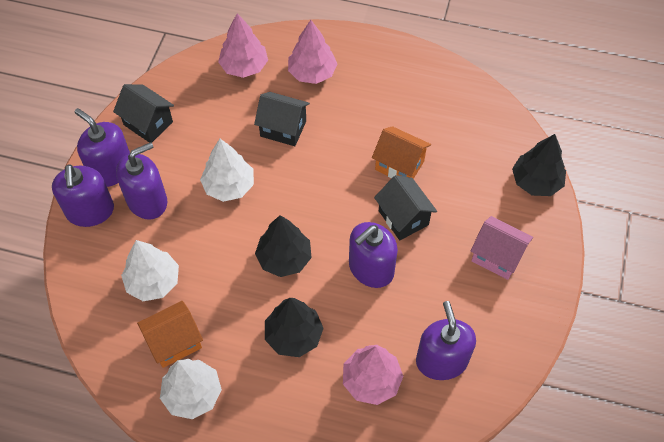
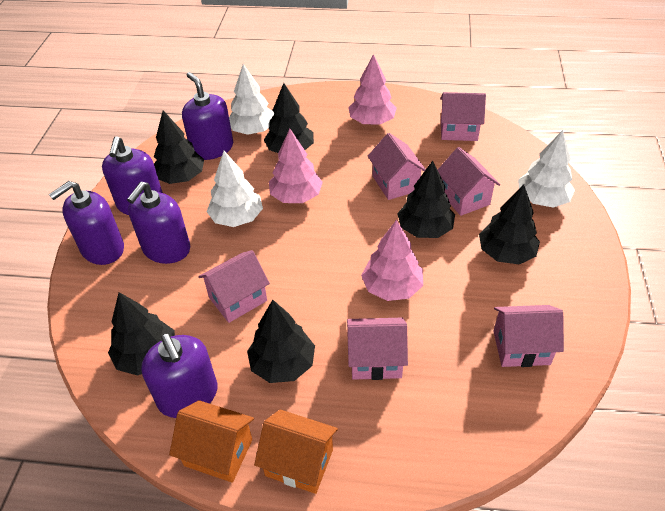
black house: 3 -> 0
black tree: 3 -> 6
pink house: 1 -> 6

